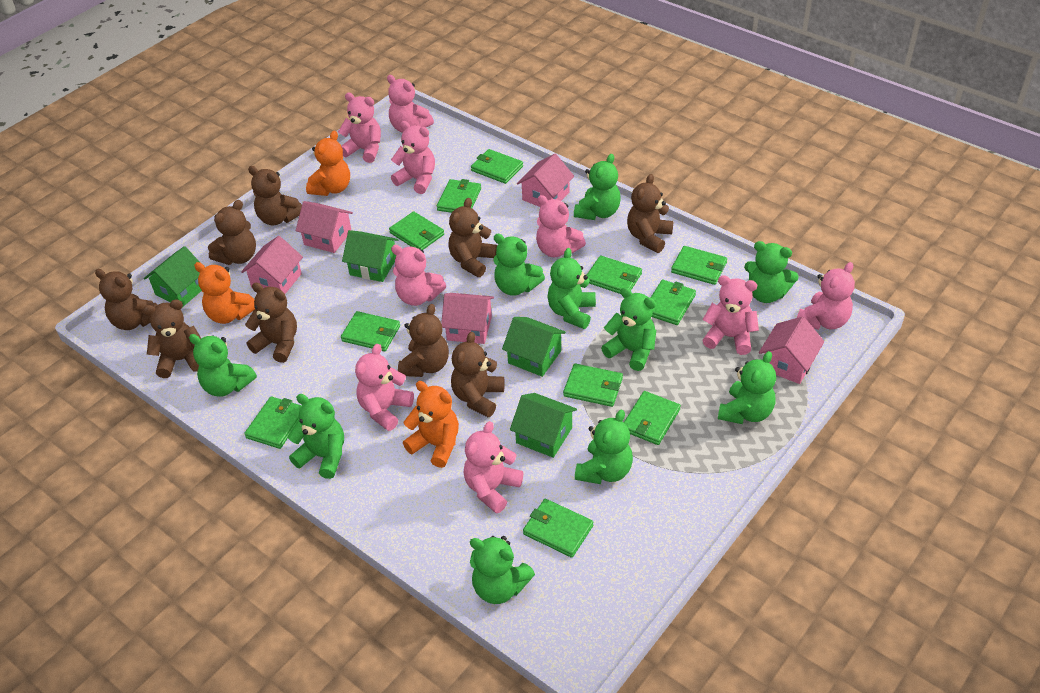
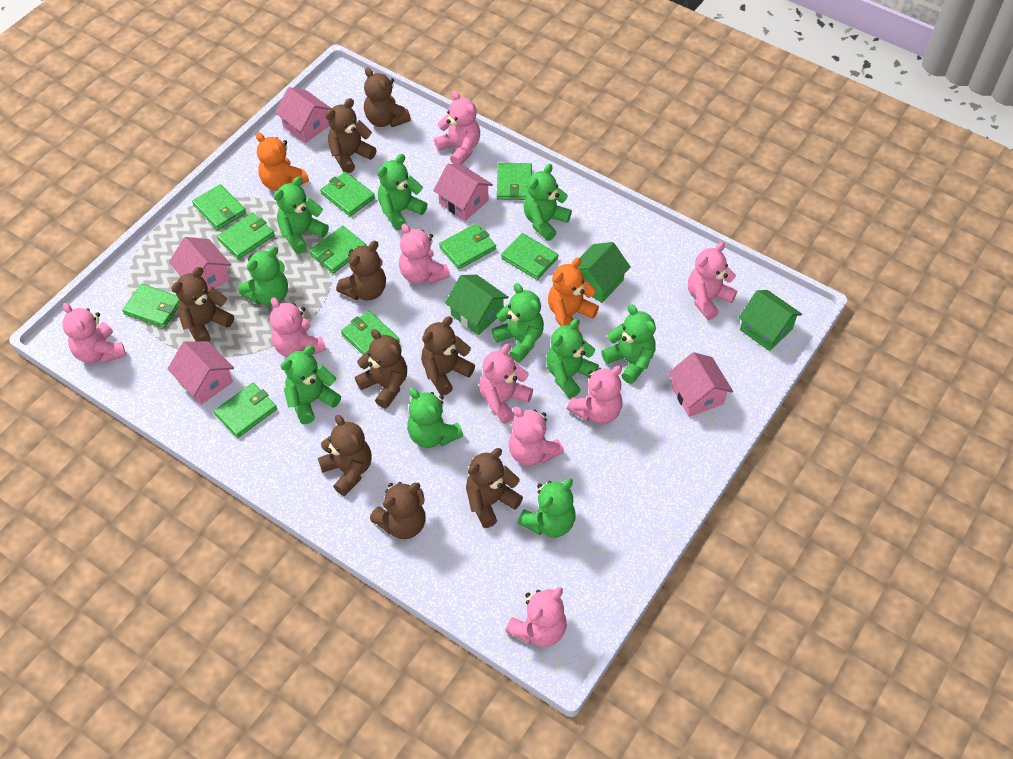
green house: 4 -> 3
green wallet: 11 -> 10
orange teddy bear: 3 -> 2

